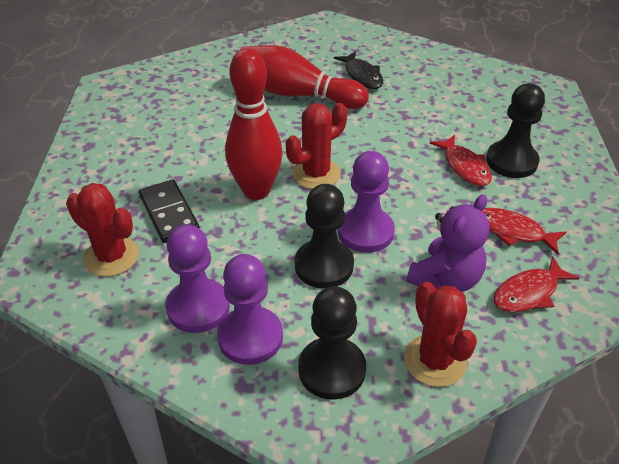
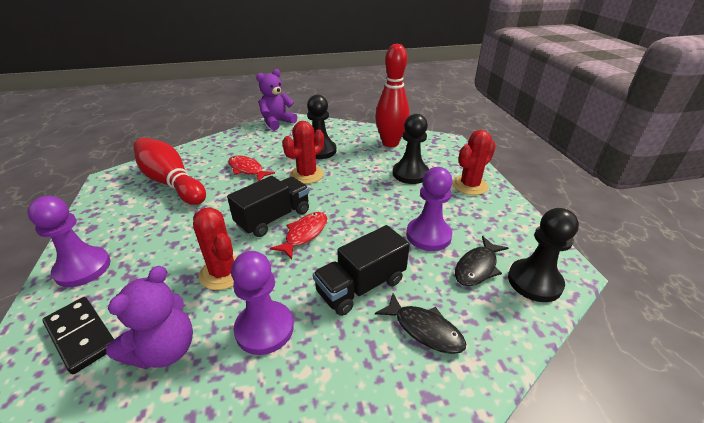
black fish: 1 -> 2
black truck: 0 -> 2
purple teddy bear: 1 -> 2
red fish: 3 -> 2

